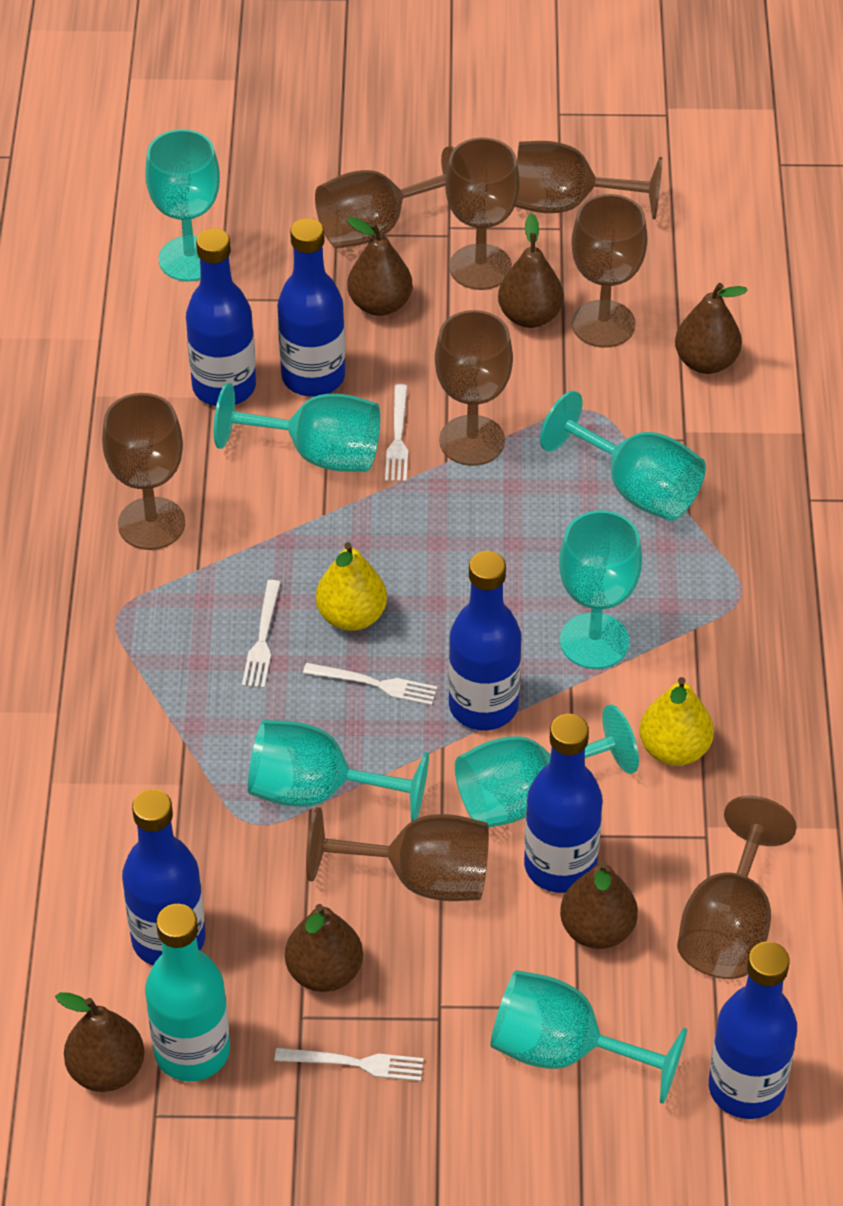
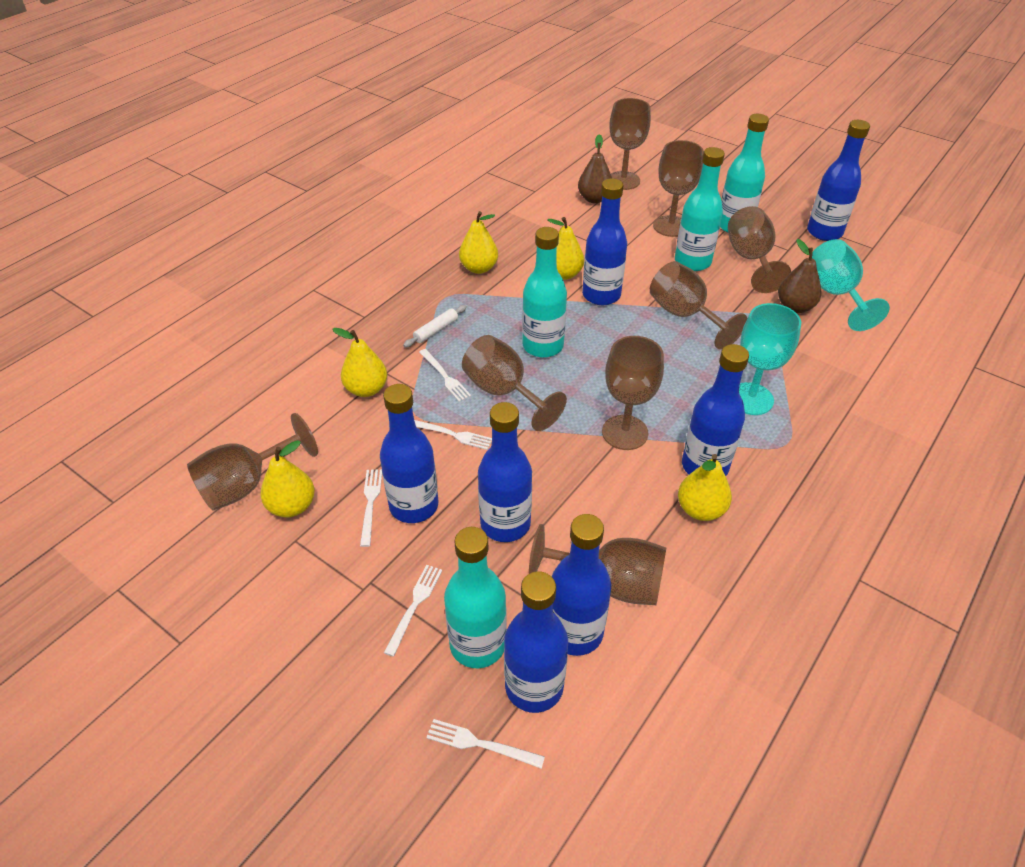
blue bottle: 6 -> 7
brown pear: 6 -> 2
turquoise bottle: 1 -> 4
turquoise goblet: 7 -> 2
white fork: 4 -> 5
white rolling pin: 0 -> 1
yellow pear: 2 -> 5

